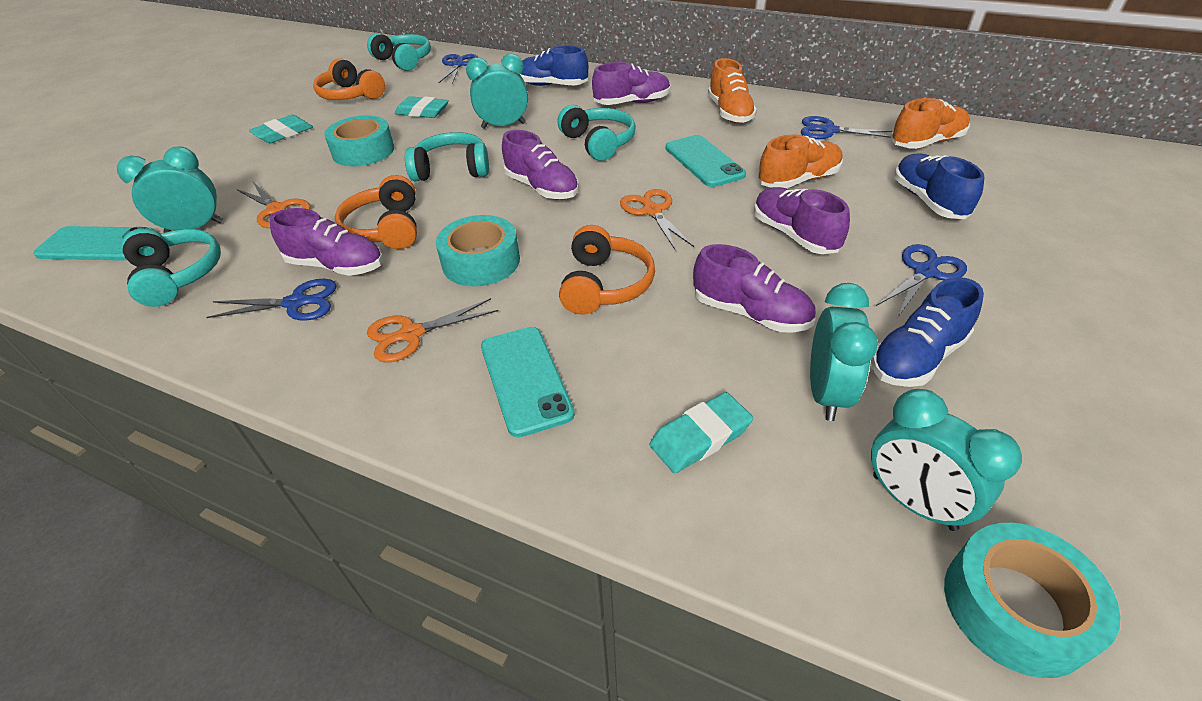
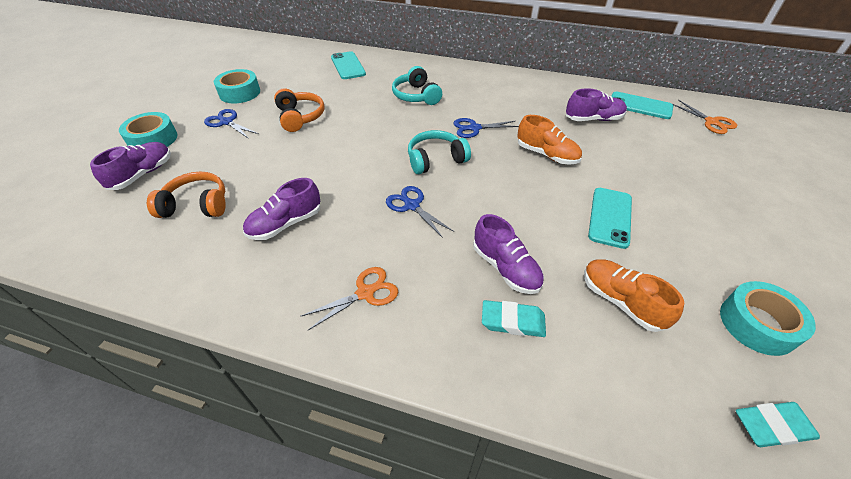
blue scissors: 4 -> 3
blue shoe: 3 -> 0
orange headphones: 3 -> 2
orange scissors: 3 -> 2
orange shoe: 3 -> 2
purple shoe: 5 -> 4
turquoise clock: 4 -> 0
turquoise eraser: 3 -> 2
turquoise headphones: 4 -> 2

